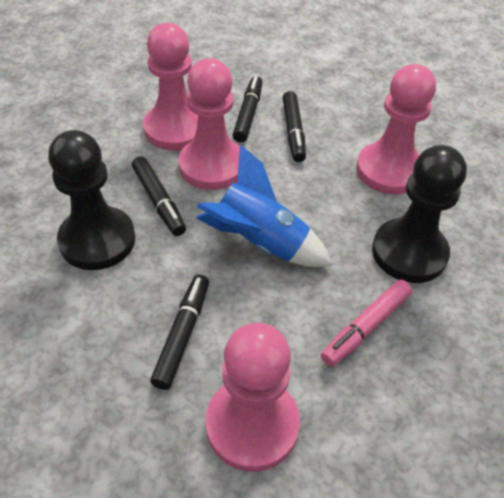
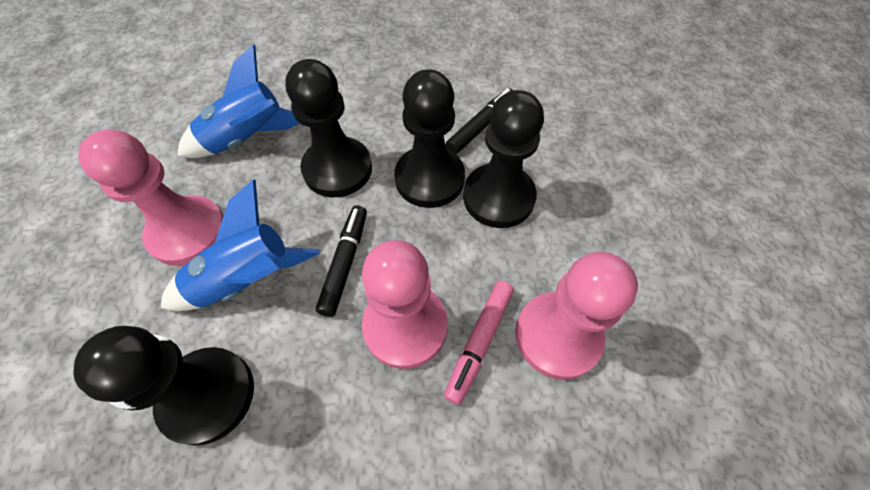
black marker: 4 -> 2
black pawn: 2 -> 4
blue rocket: 1 -> 2
pink pawn: 4 -> 3

